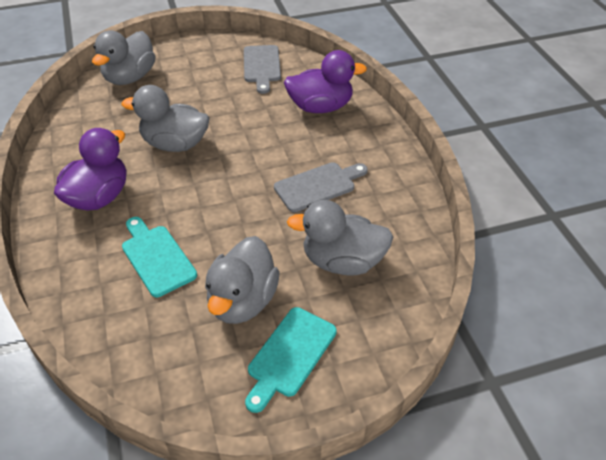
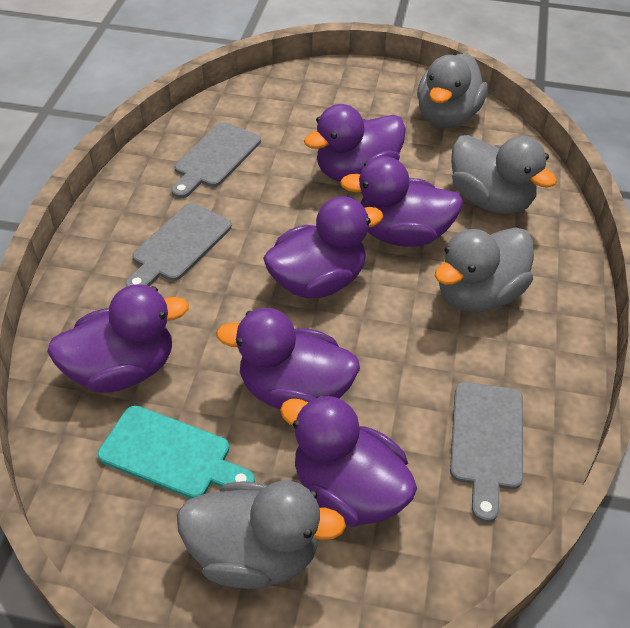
grey cutting board: 2 -> 3
purple duck: 2 -> 6
turquoise cutting board: 2 -> 1

